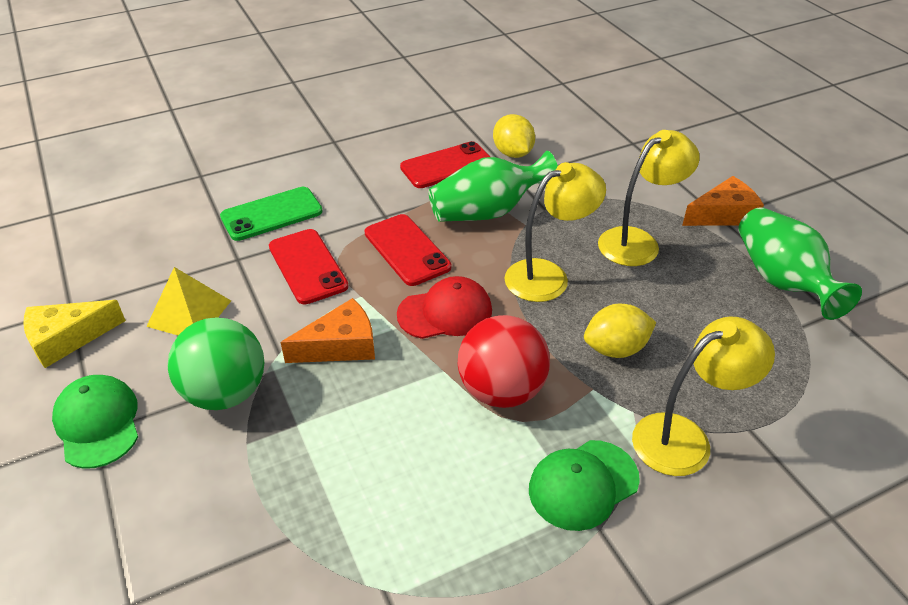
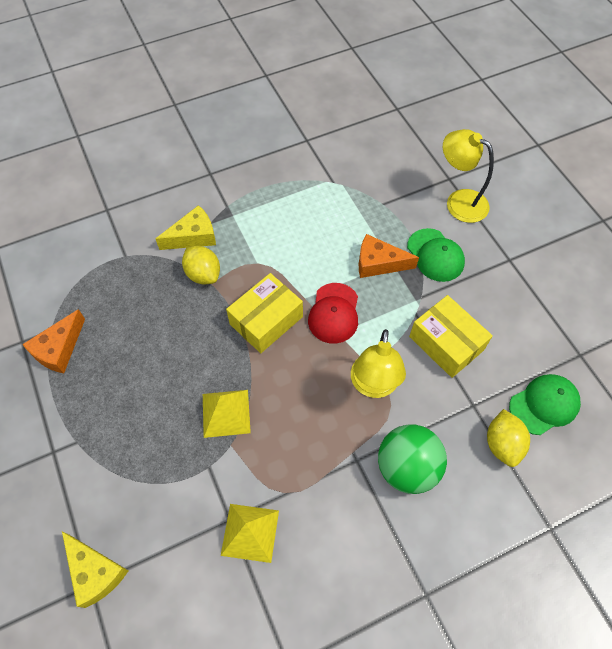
green phone: 1 -> 0
green vase: 2 -> 0
red ball: 1 -> 0
red phone: 3 -> 0
yellow box: 0 -> 2
yellow cheese: 1 -> 2
yellow lamp: 3 -> 2
yellow pyramid: 1 -> 2

